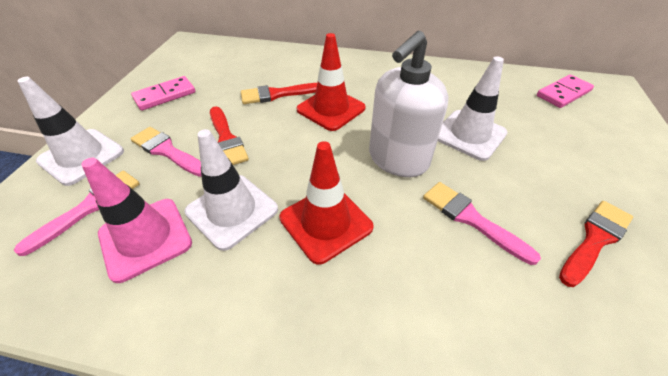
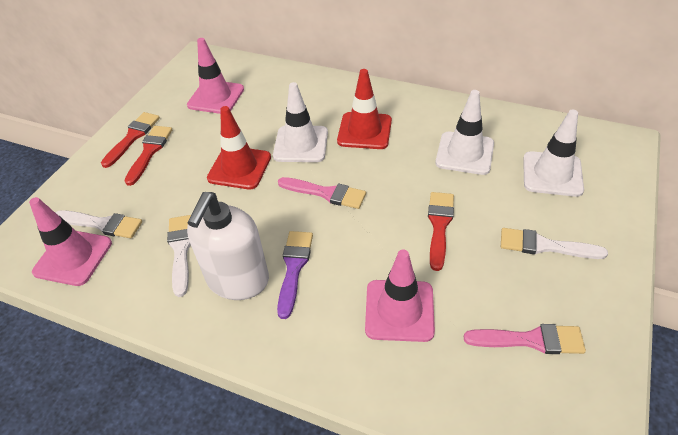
pink brush: 3 -> 2
pink domino: 2 -> 0
pink traffic cone: 1 -> 3
purple brush: 0 -> 1
white brush: 0 -> 3

